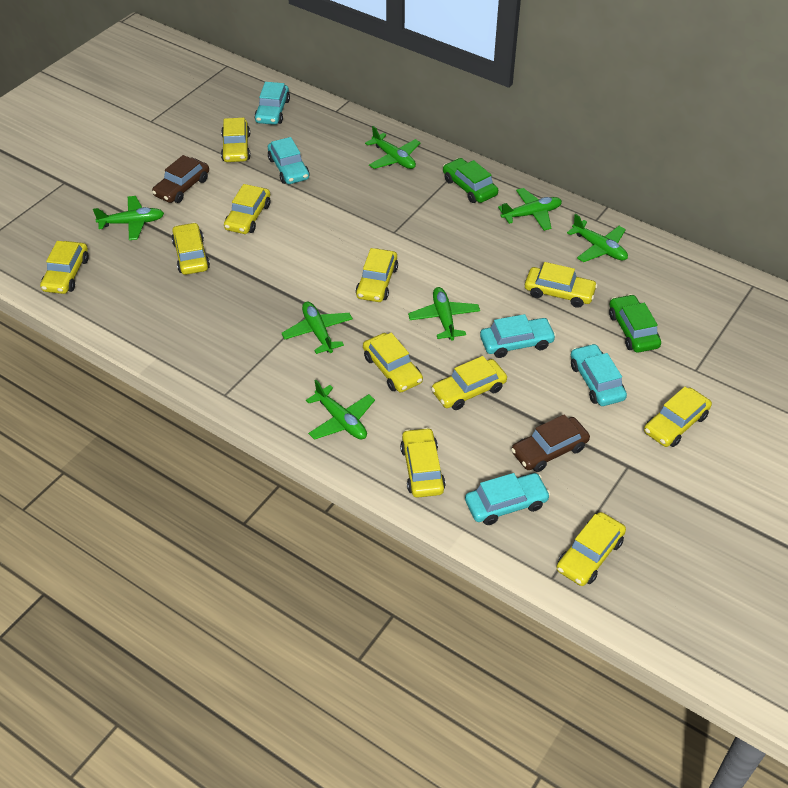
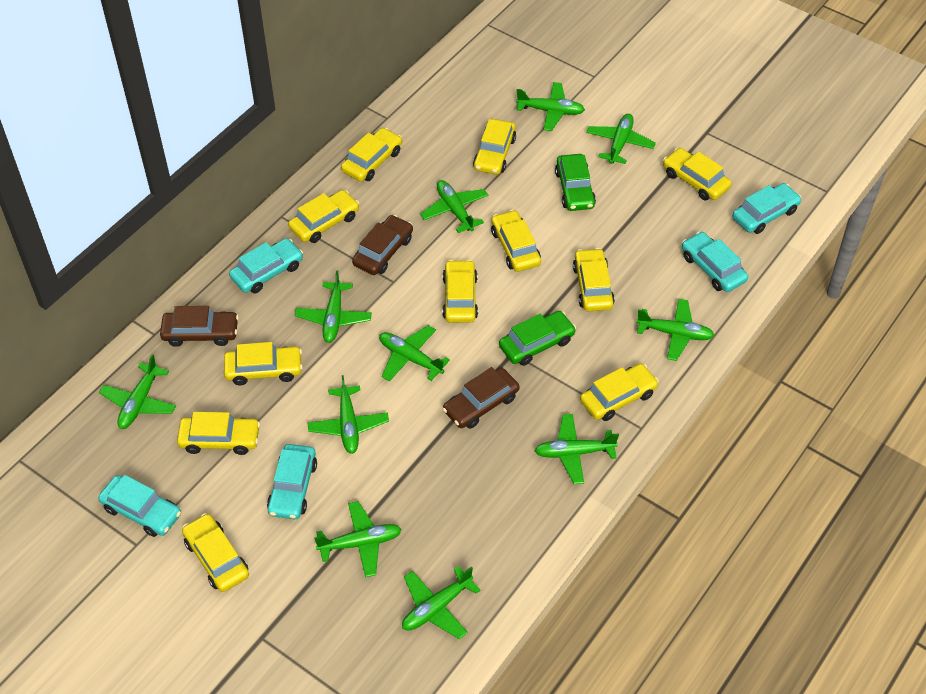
brown car: 2 -> 3
green plane: 7 -> 11

